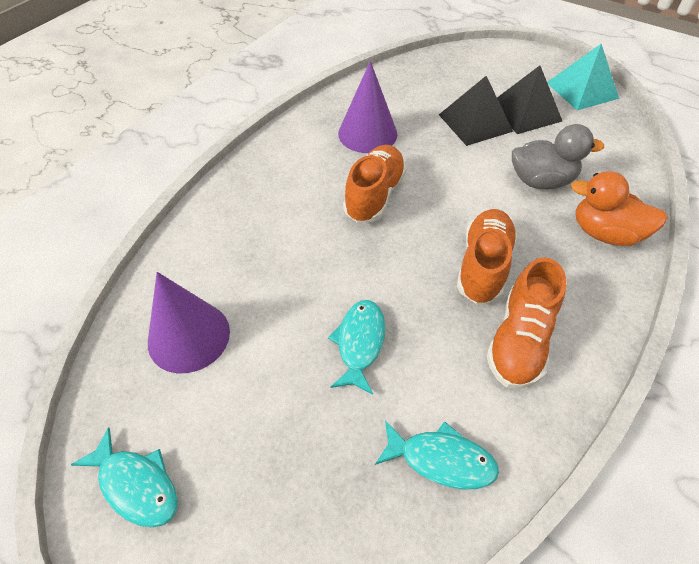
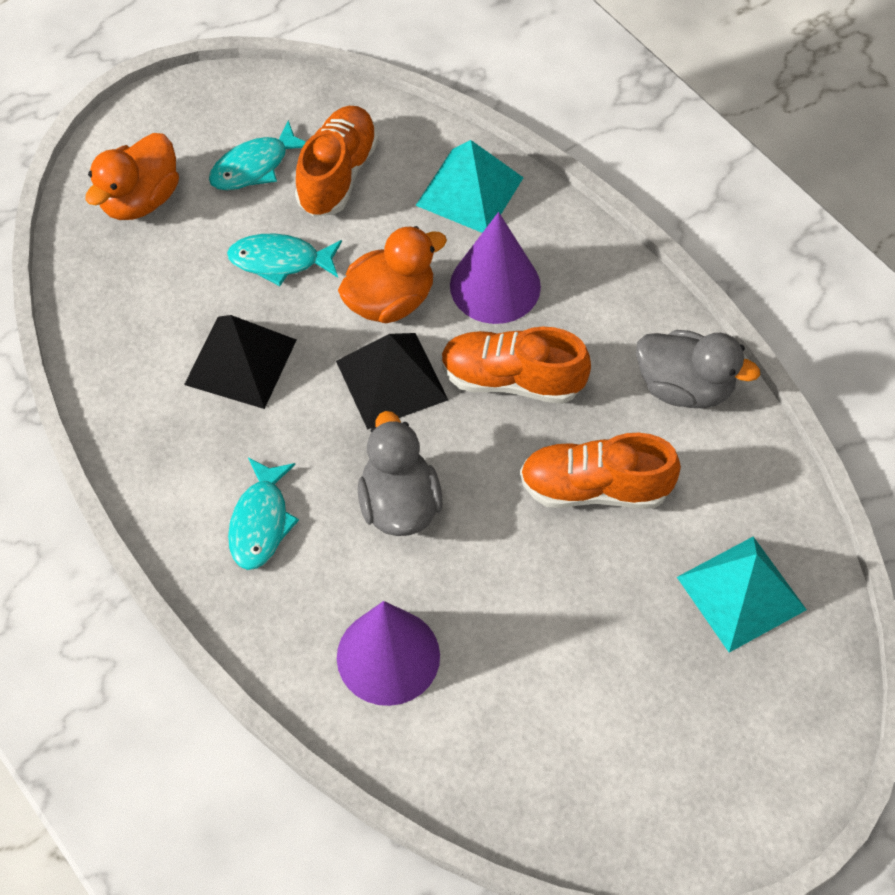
grey duck: 1 -> 2
orange duck: 1 -> 2
turquoise pyramid: 1 -> 2

